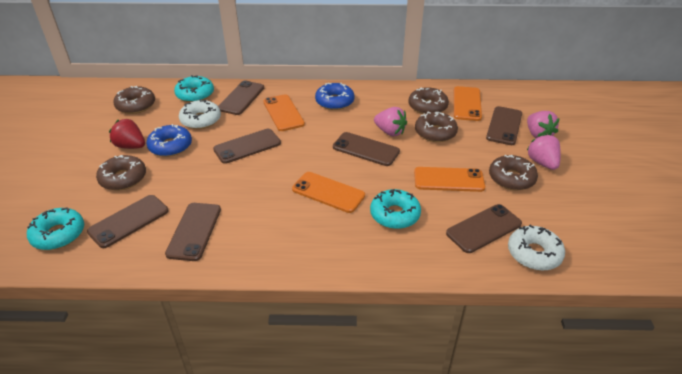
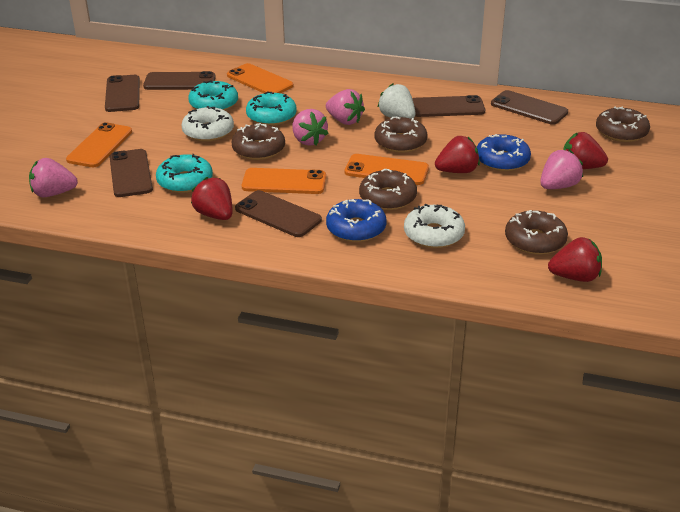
brown phone: 7 -> 6
pink strawberry: 3 -> 4
red strawberry: 1 -> 4
white strawberry: 0 -> 1

